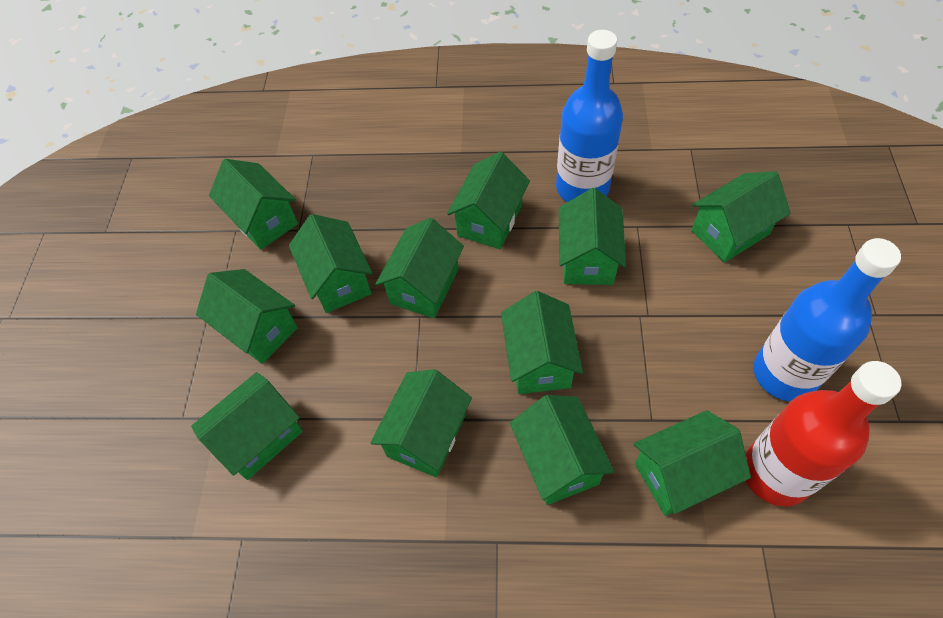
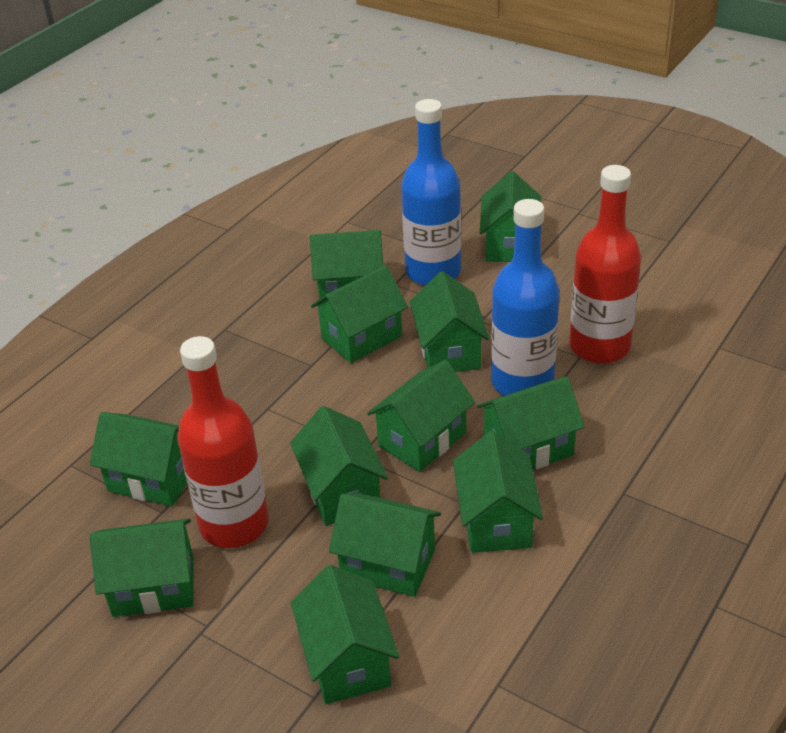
red bottle: 1 -> 2

